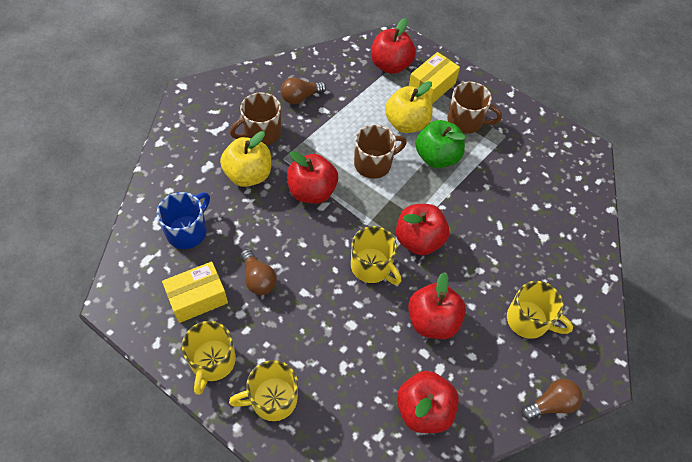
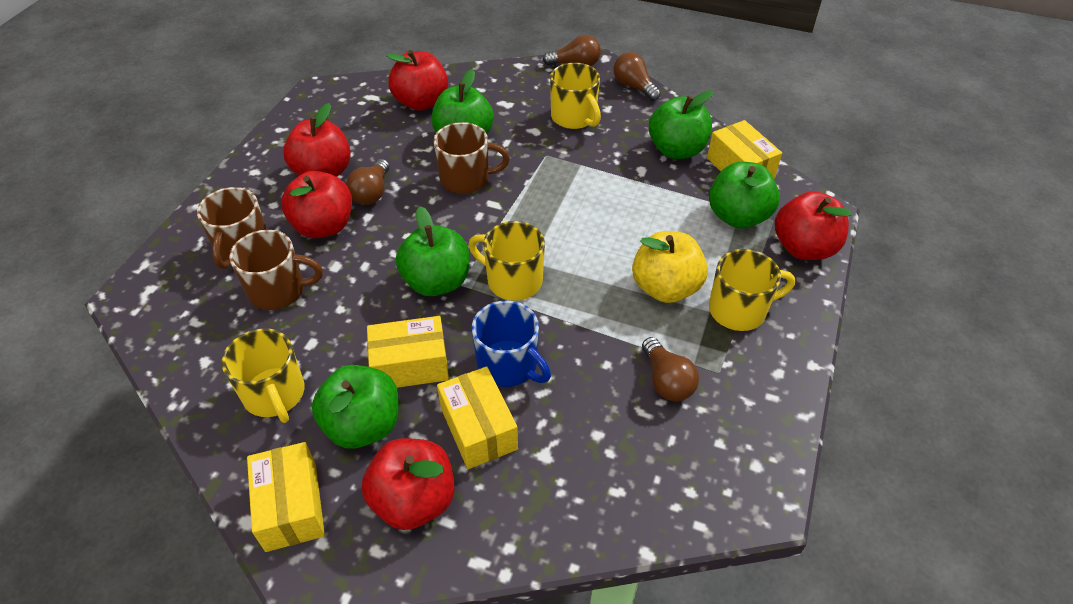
brown light bulb: 3 -> 4
green apple: 1 -> 5
yellow apple: 2 -> 1
yellow box: 2 -> 4

